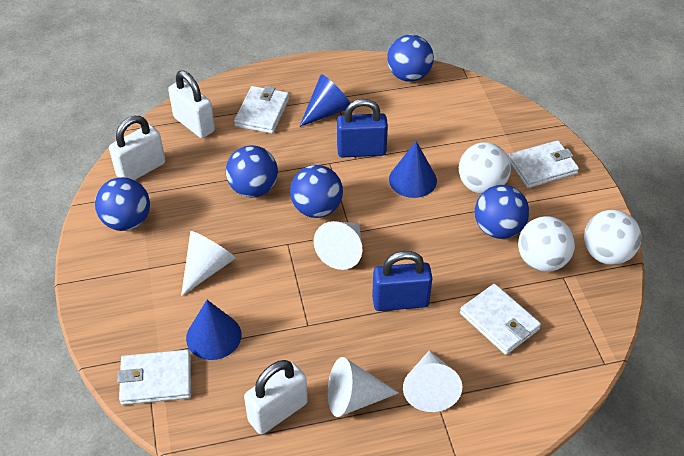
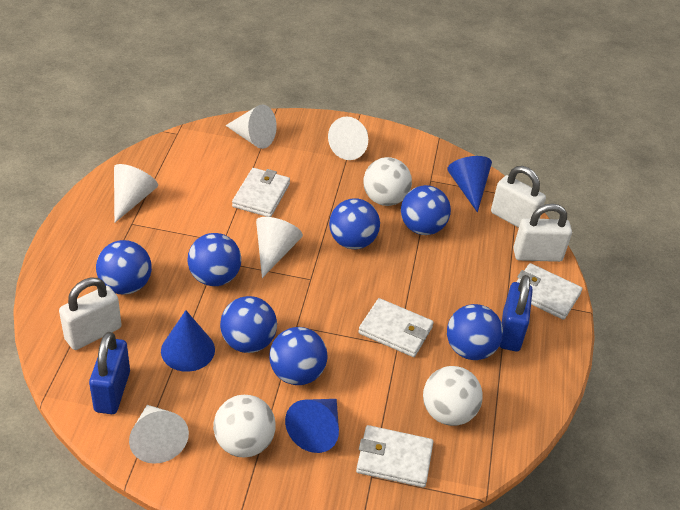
blue ball: 5 -> 7
white cone: 4 -> 5

